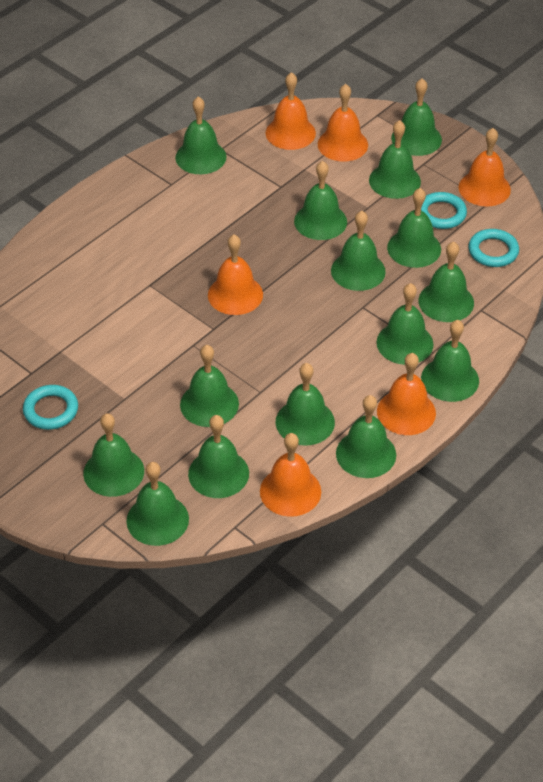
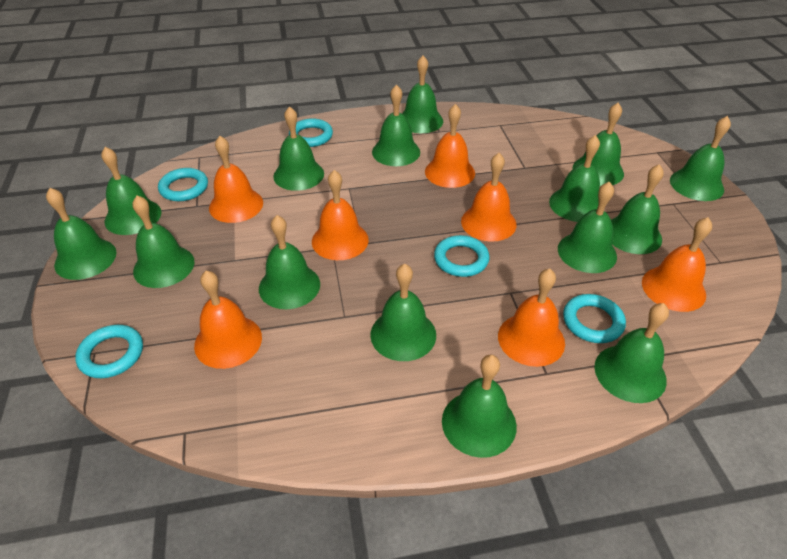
orange bell: 6 -> 7
turquoise ring: 3 -> 5

